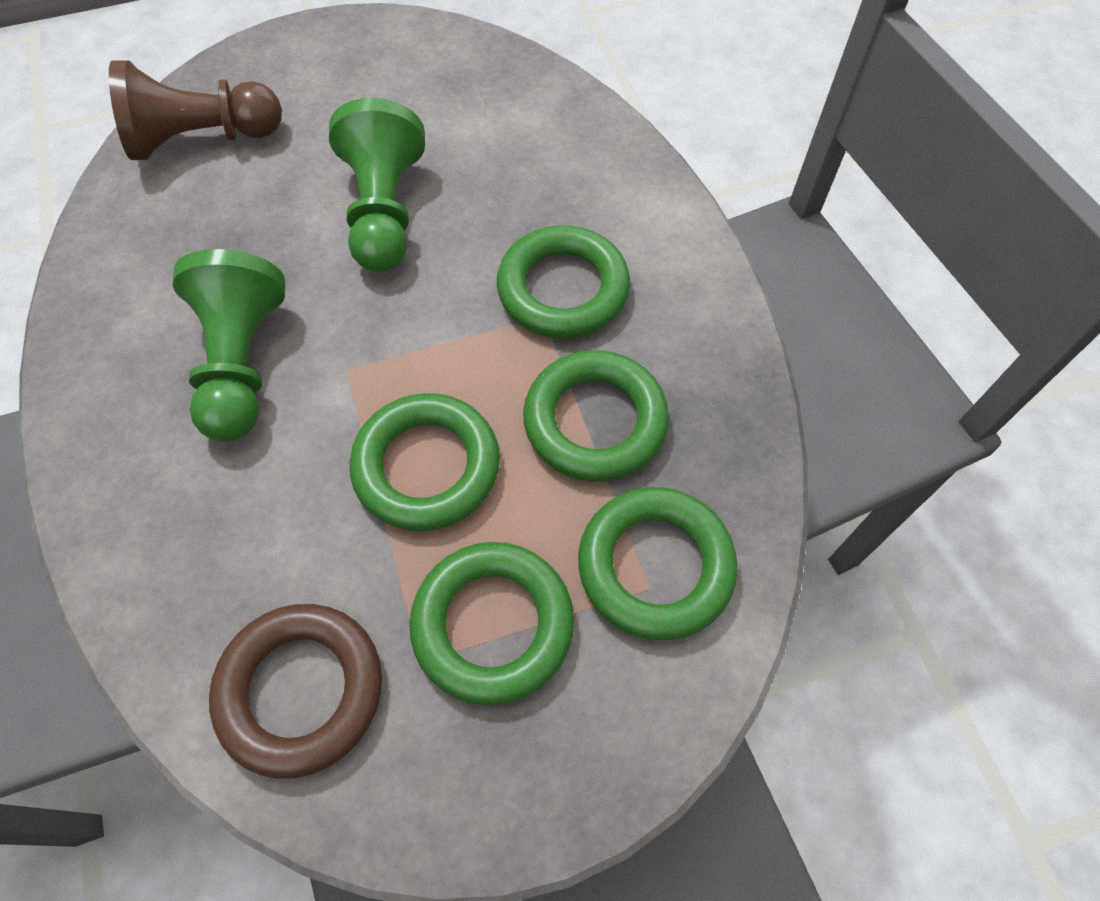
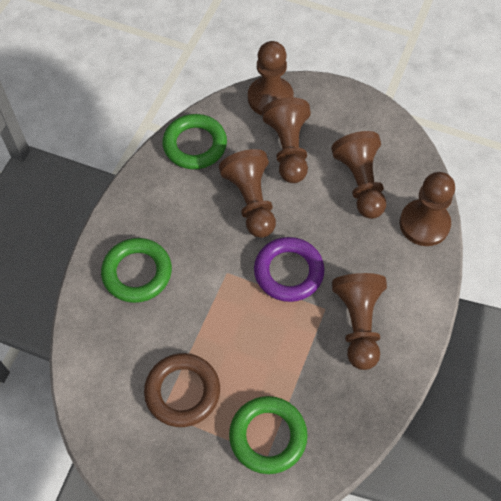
brown pawn: 1 -> 6
green pawn: 2 -> 0
green ring: 5 -> 3
purple ring: 0 -> 1

